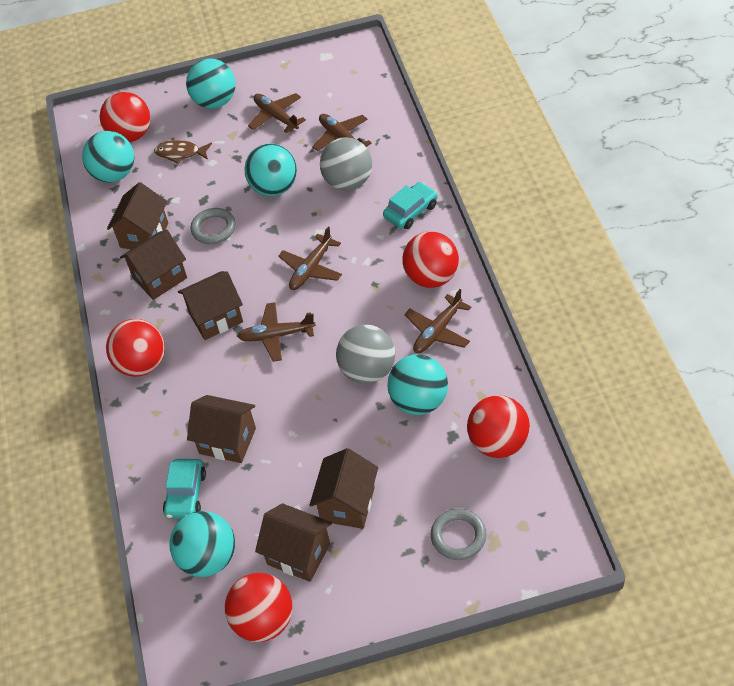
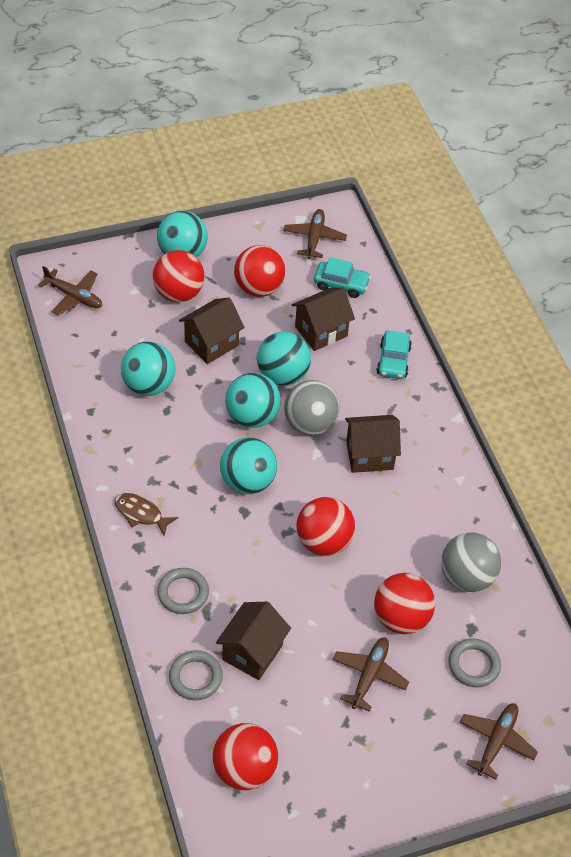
brown house: 6 -> 4
brown plane: 5 -> 4
grey ring: 2 -> 3

